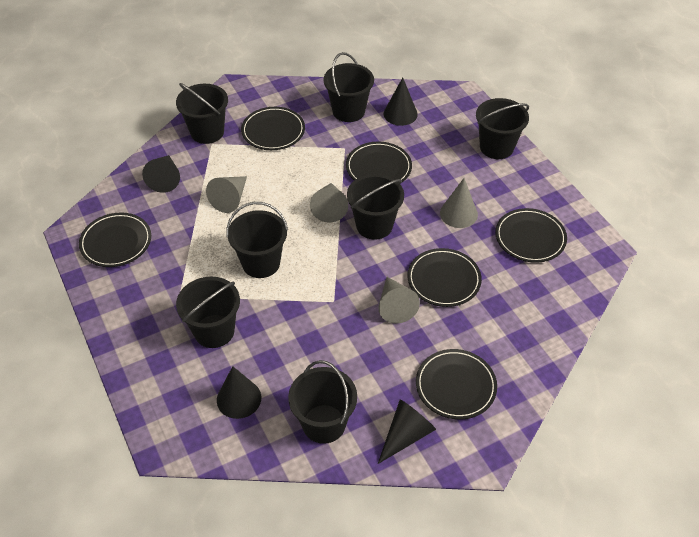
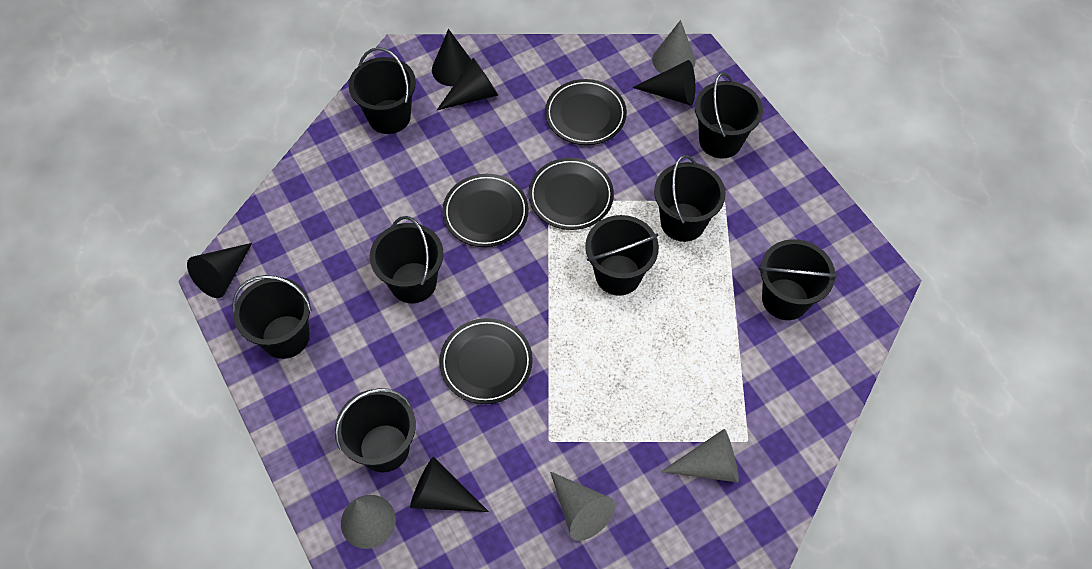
black bucket: 7 -> 8
black cone: 4 -> 5
black plate: 6 -> 4

